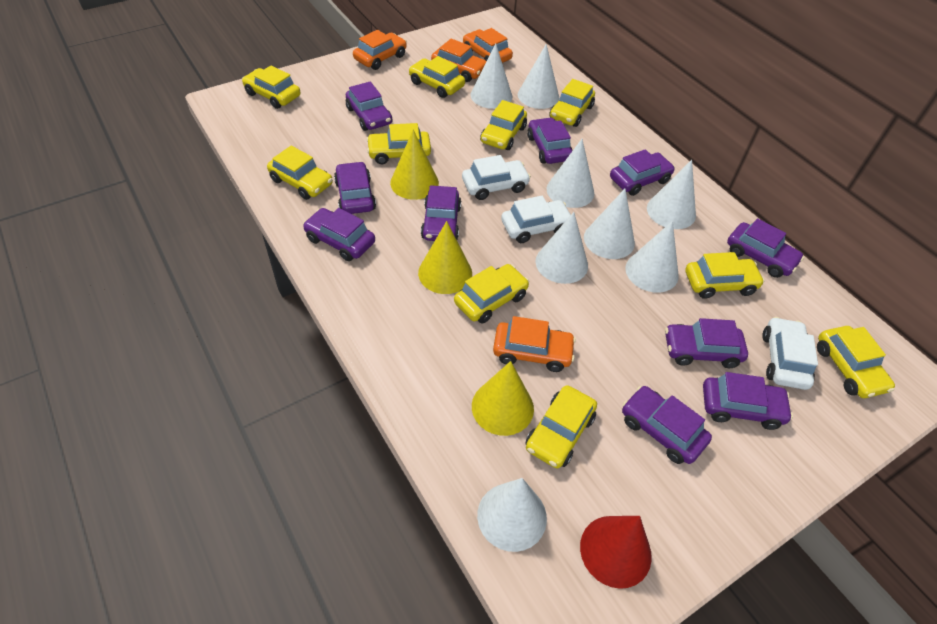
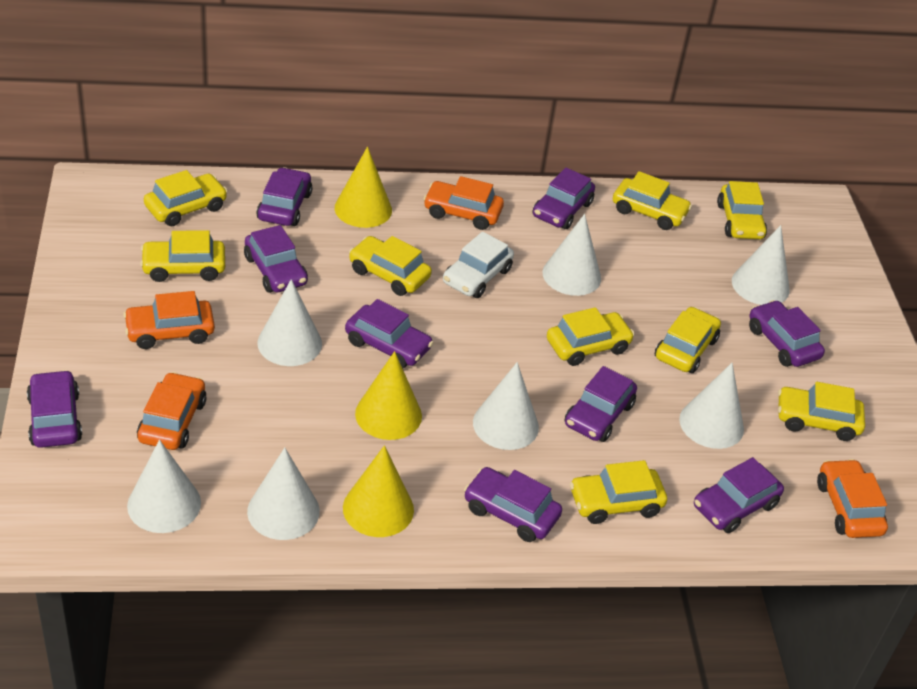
purple car: 10 -> 9
red cone: 1 -> 0
white car: 3 -> 1
white cone: 8 -> 7
yellow car: 10 -> 9

